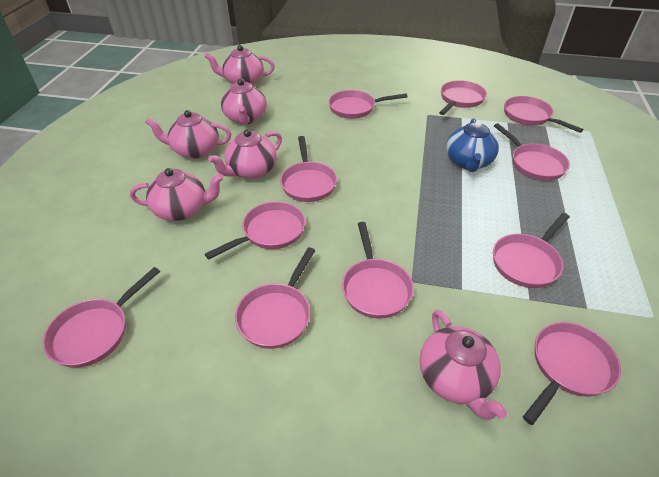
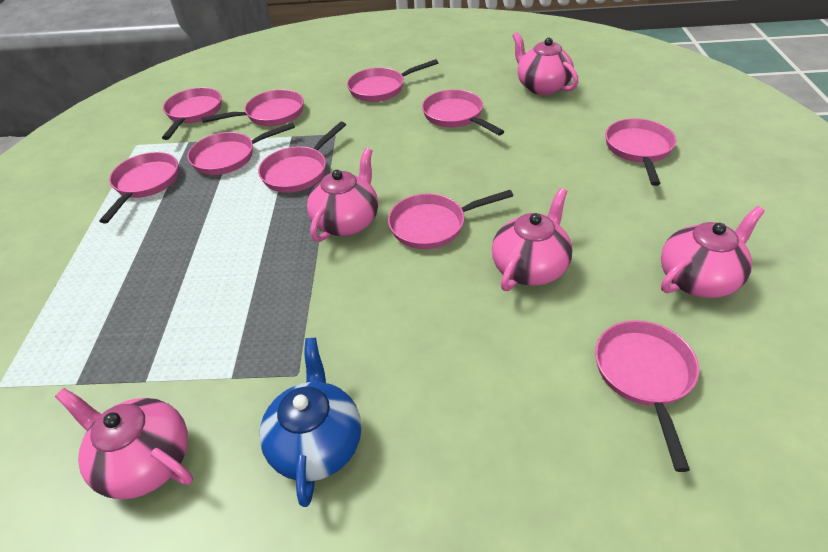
pink pan: 11 -> 10
pink teapot: 6 -> 5

